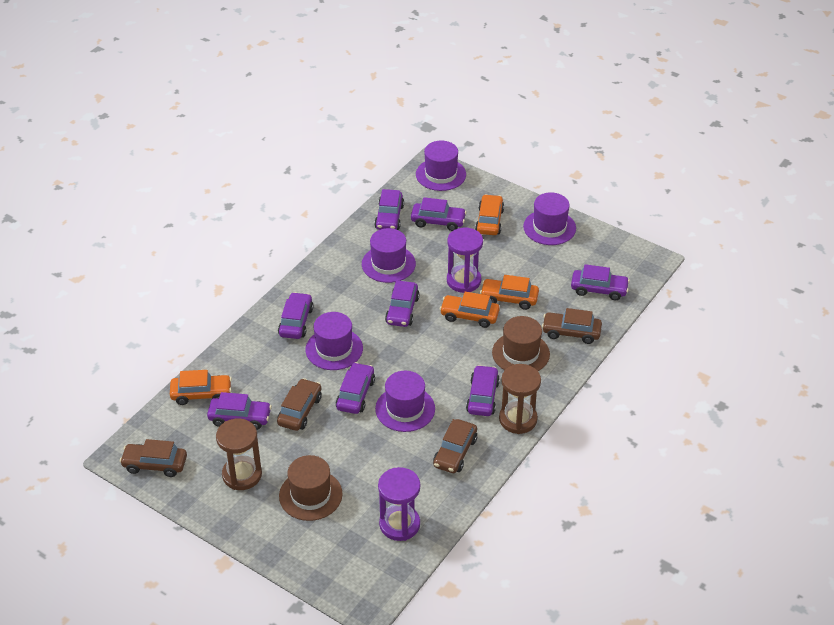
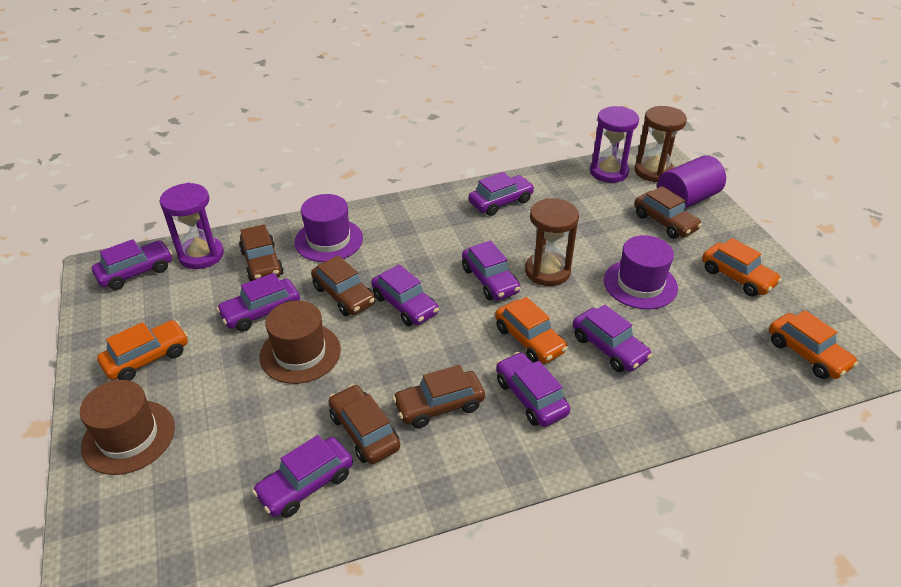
brown car: 4 -> 5
purple cylinder: 0 -> 1
purple hat: 5 -> 2

